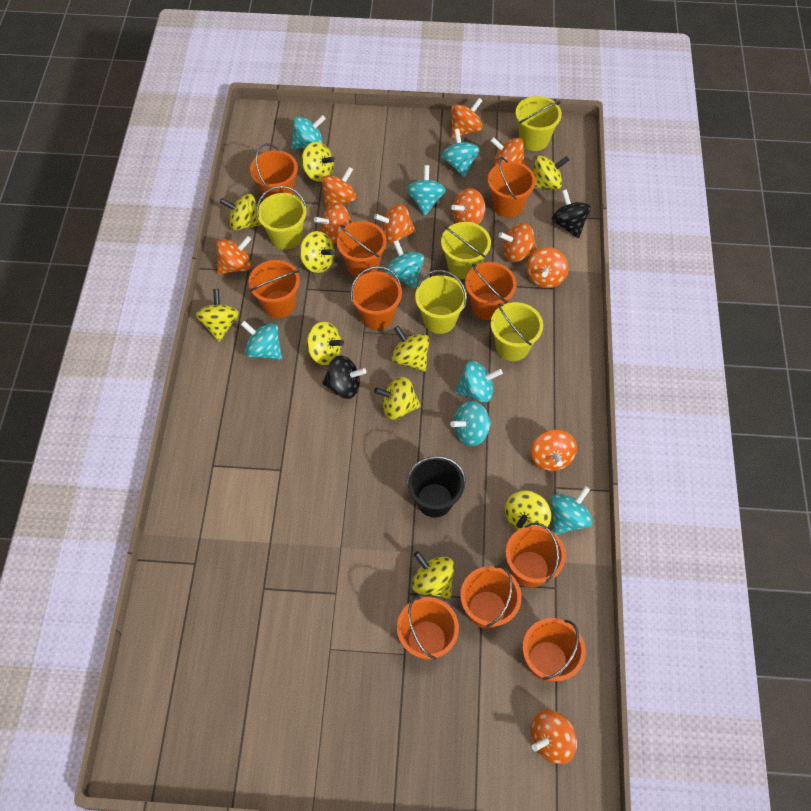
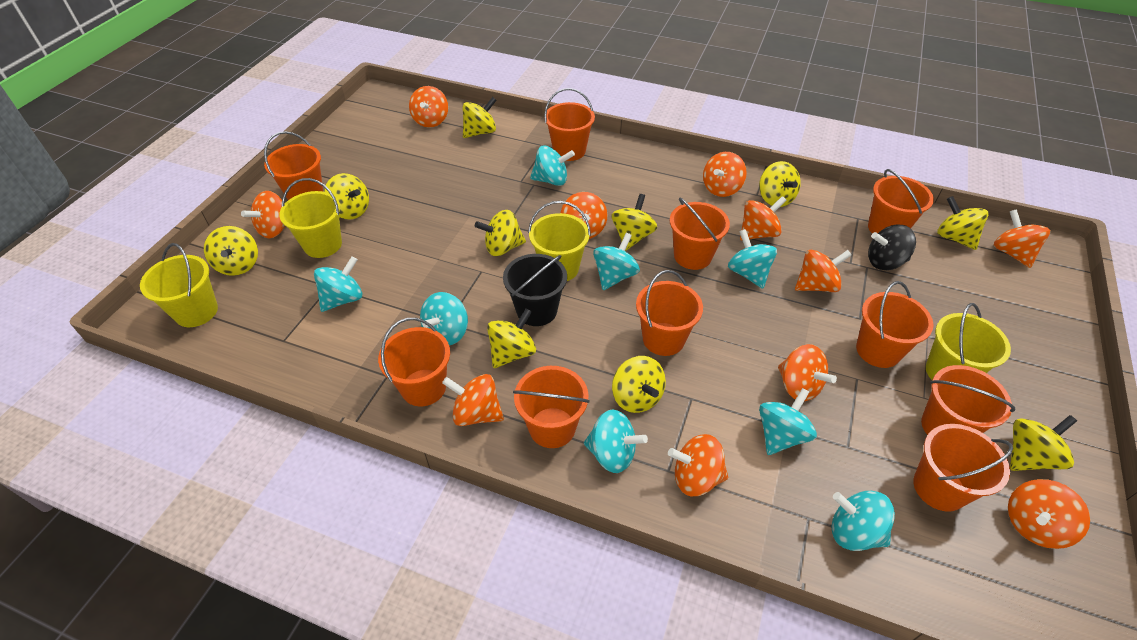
black spinning top: 2 -> 1
yellow bucket: 5 -> 4

